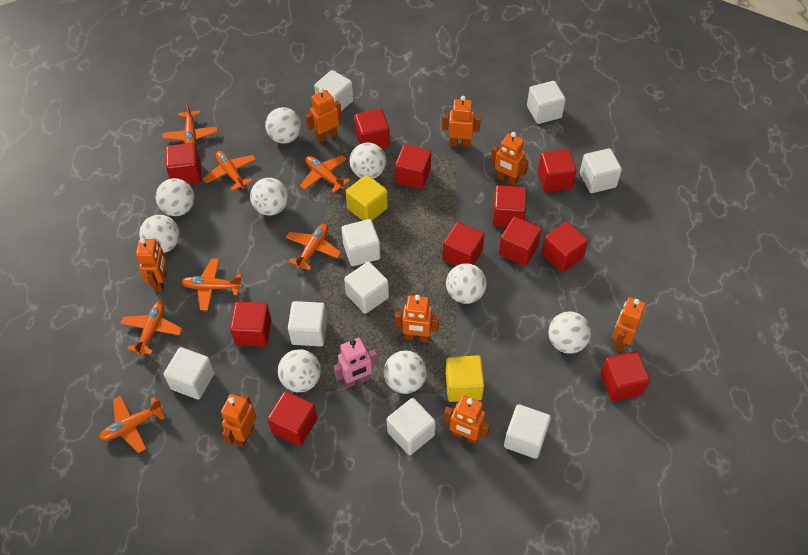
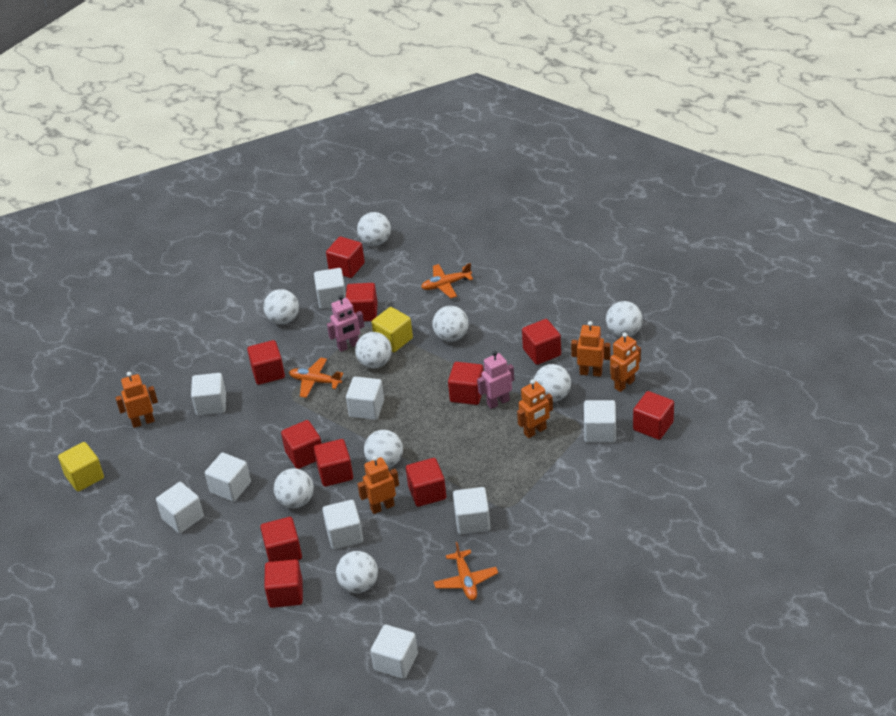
orange plane: 7 -> 3
orange robot: 8 -> 5
pink robot: 1 -> 2

